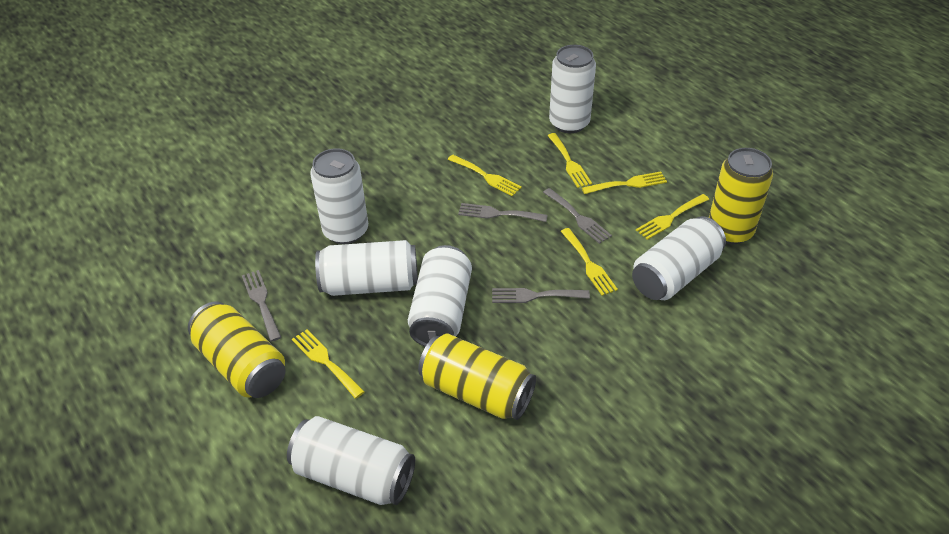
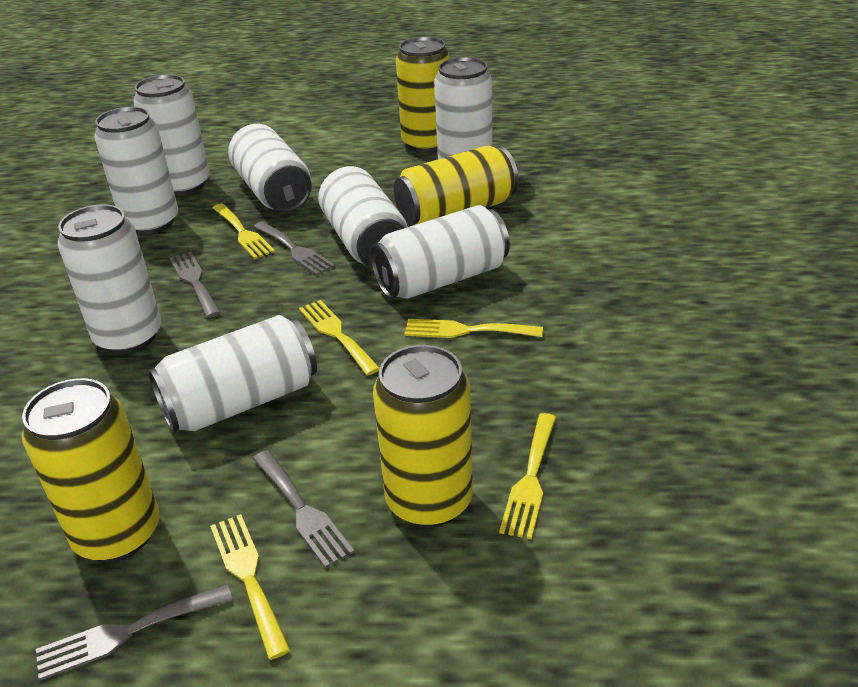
white can: 6 -> 8
yellow can: 3 -> 4
yellow fork: 6 -> 5

